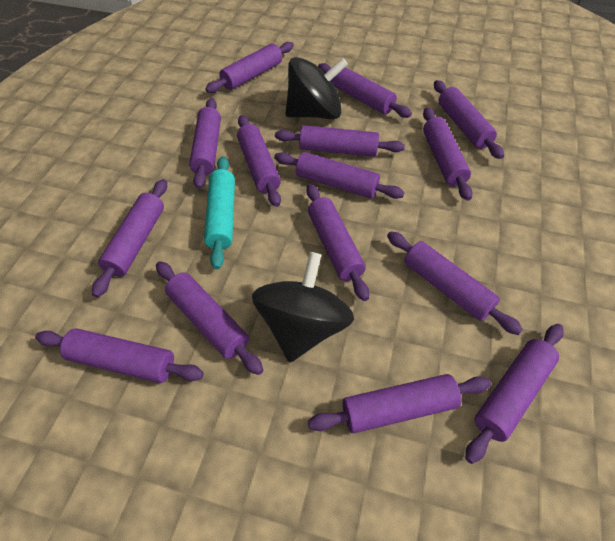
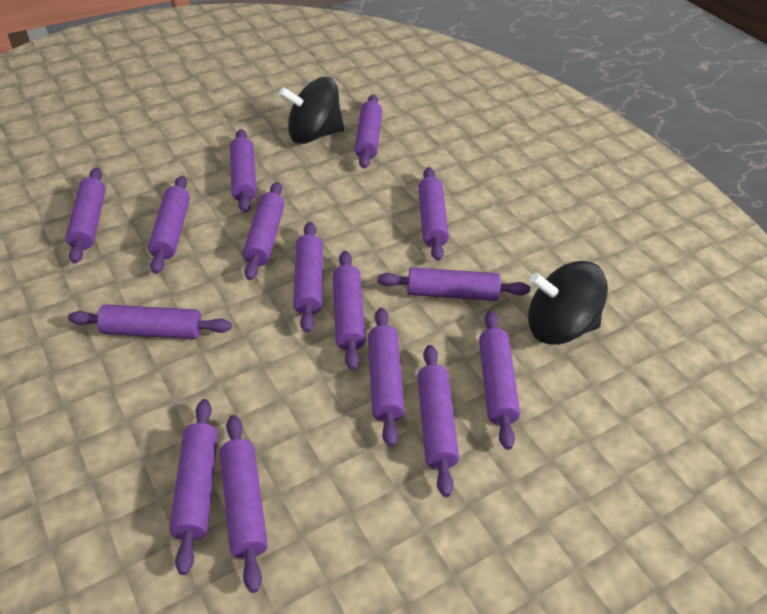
turquoise rolling pin: 1 -> 0

